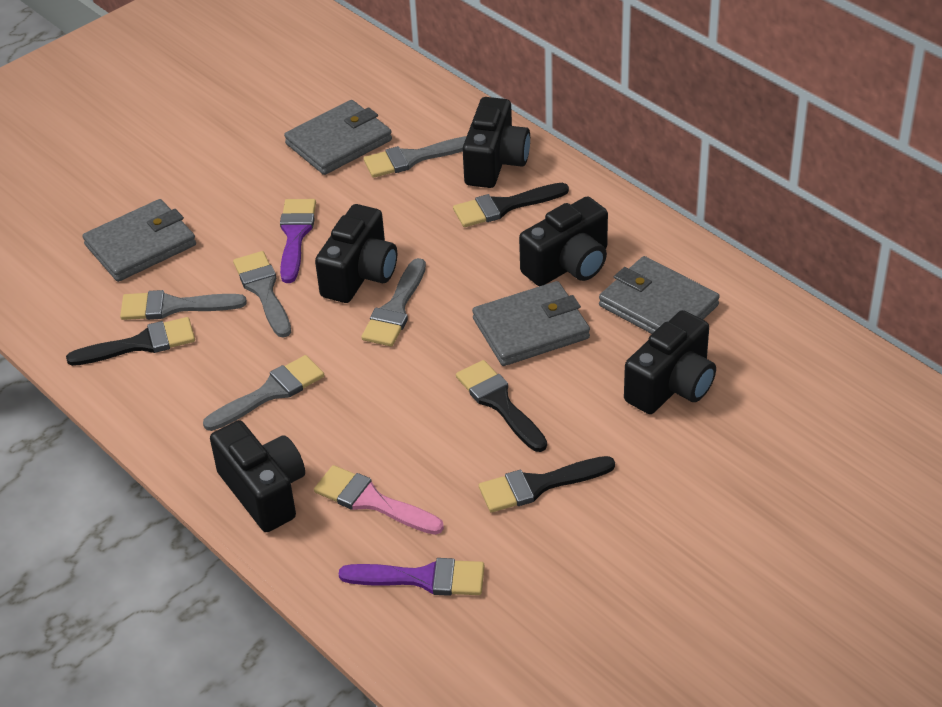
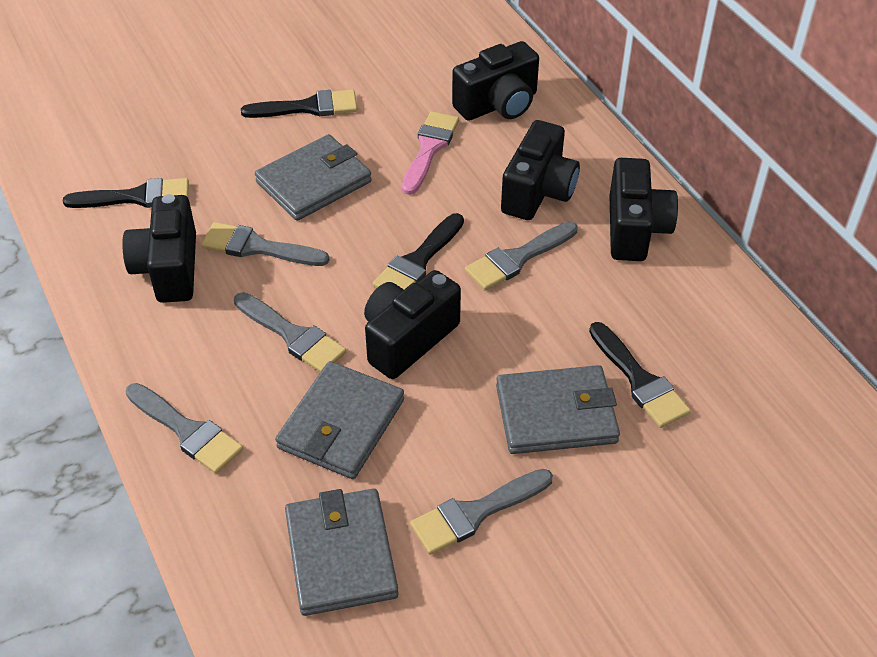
purple brush: 2 -> 0

